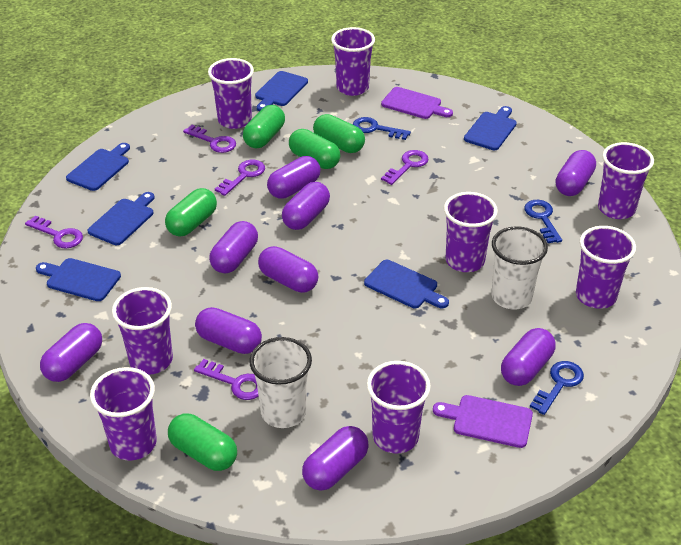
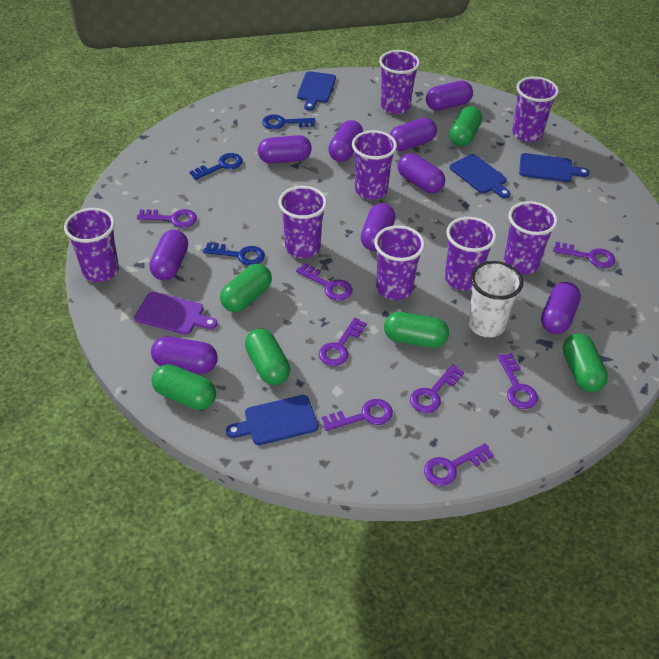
blue cutting board: 6 -> 4
green capsule: 5 -> 6
purple cutting board: 2 -> 1
purple key: 5 -> 8
white cup: 2 -> 1

